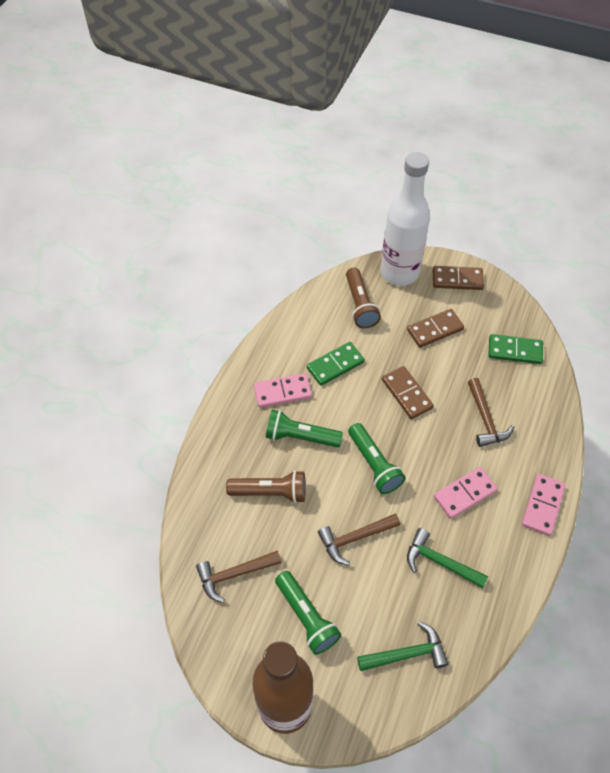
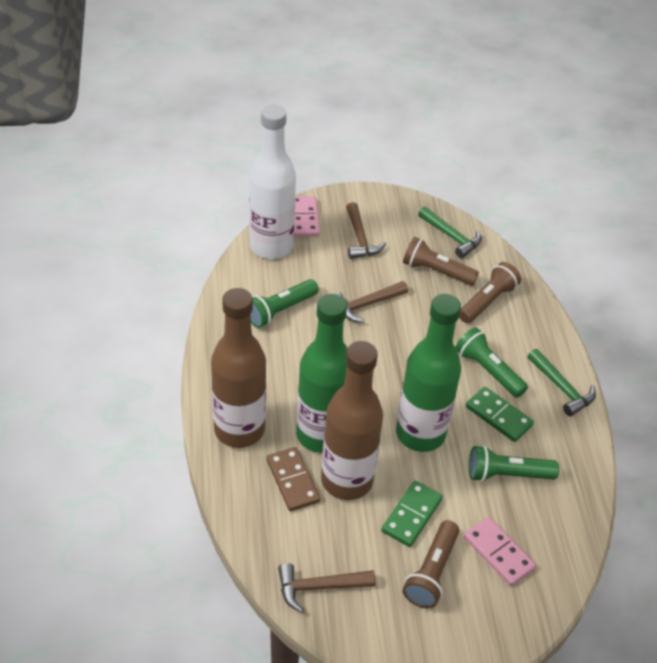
brown bottle: 1 -> 2
brown domino: 3 -> 1
brown flashlight: 2 -> 3
green bottle: 0 -> 2
pink domino: 3 -> 2

